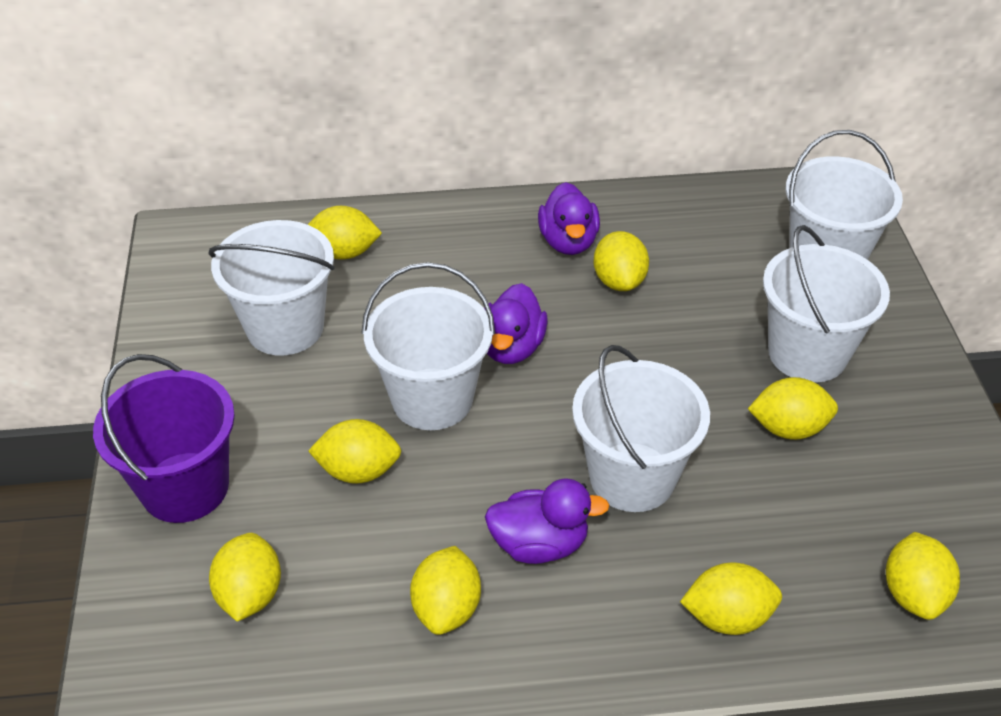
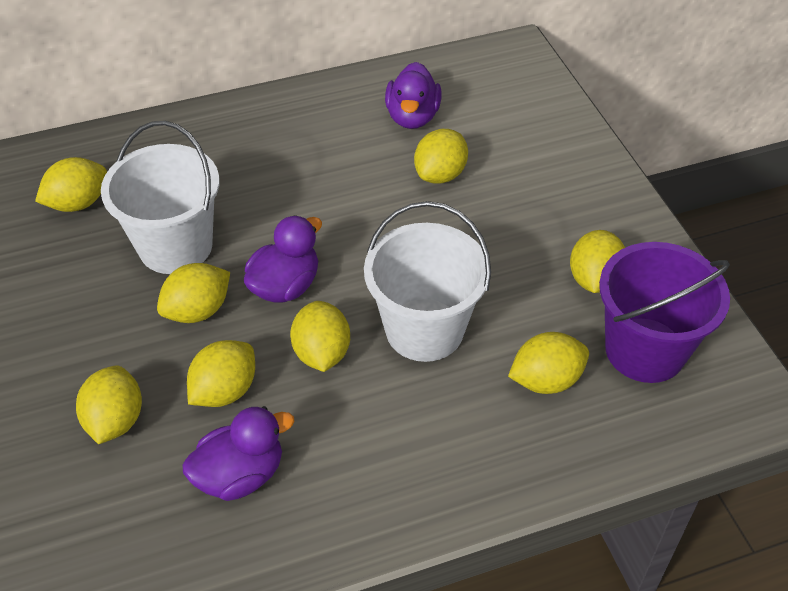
white bucket: 5 -> 2

